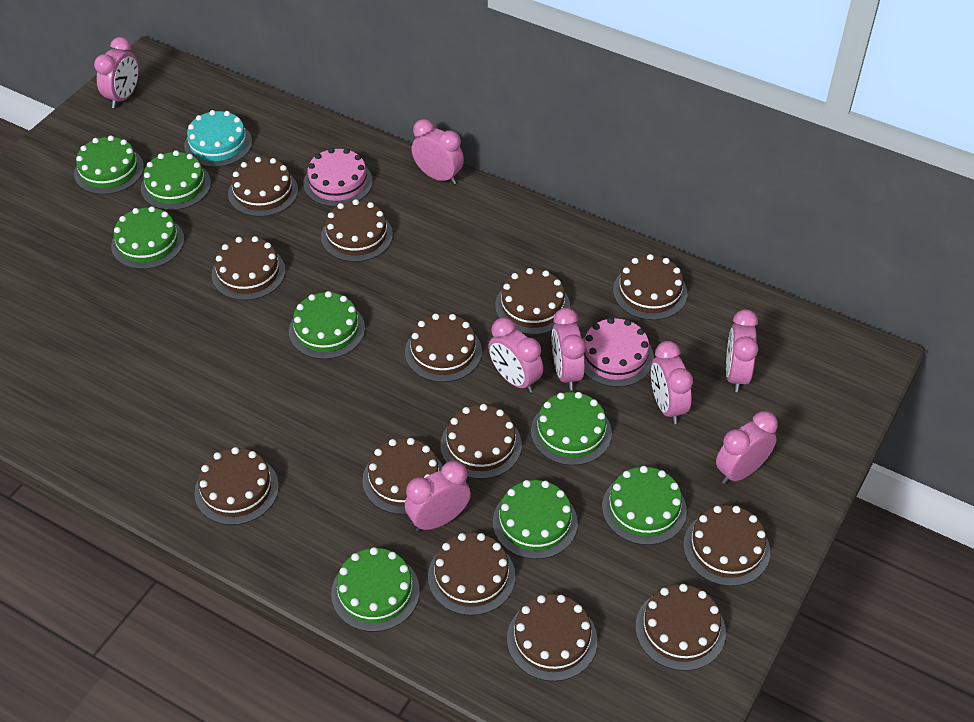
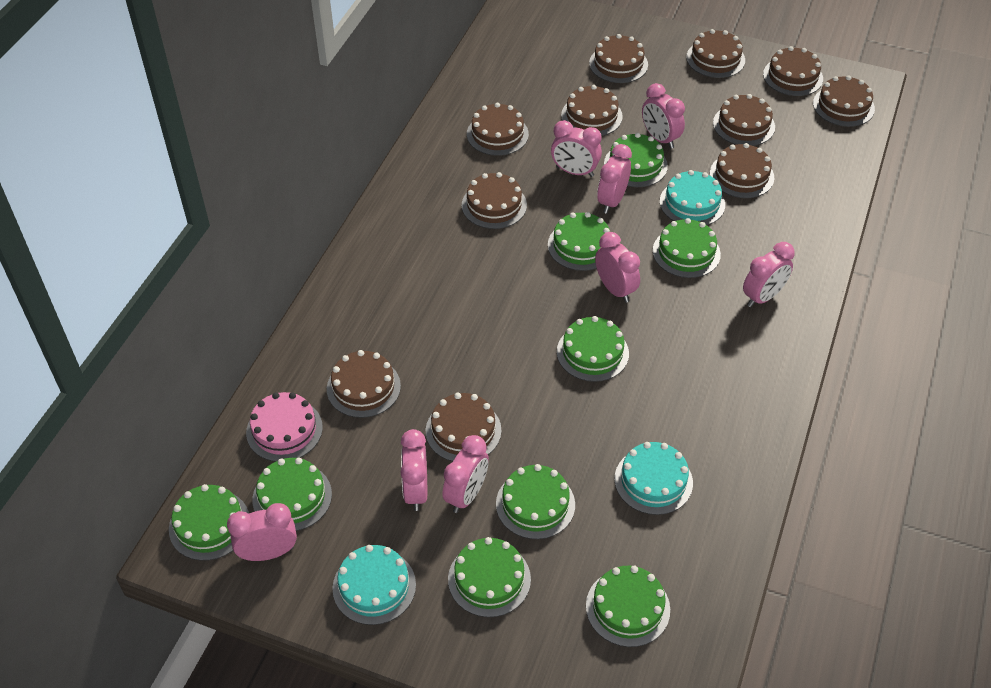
brown cake: 13 -> 11
green cake: 8 -> 9
pink cake: 2 -> 1
turquoise cake: 1 -> 3

